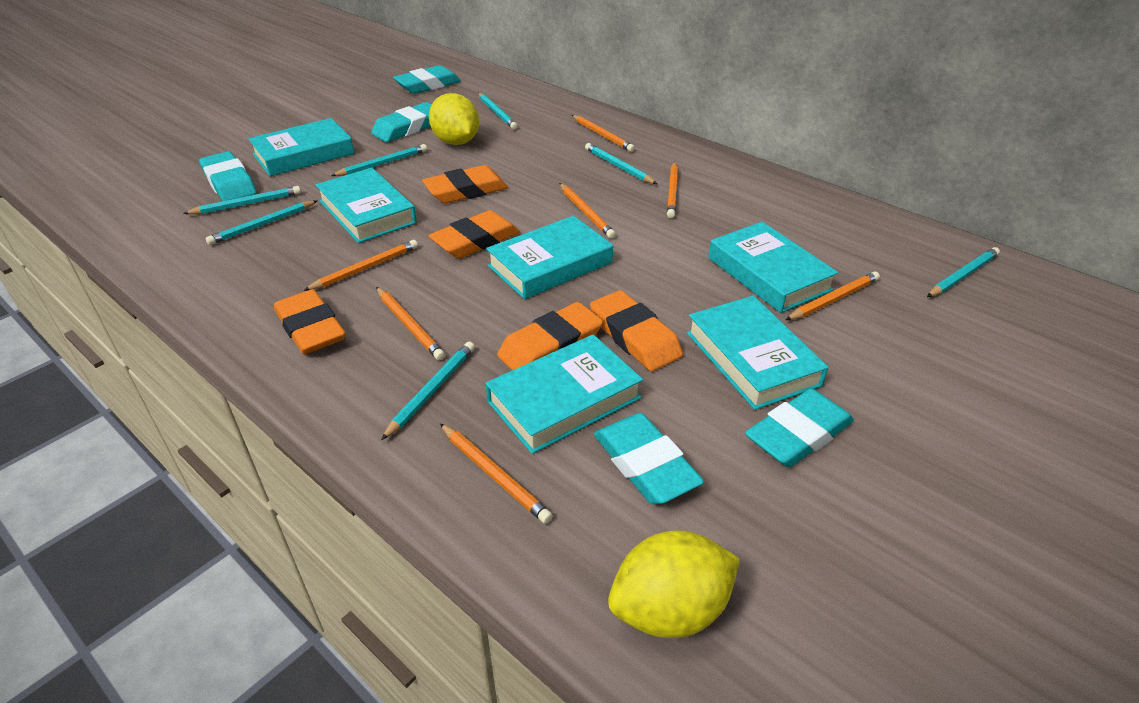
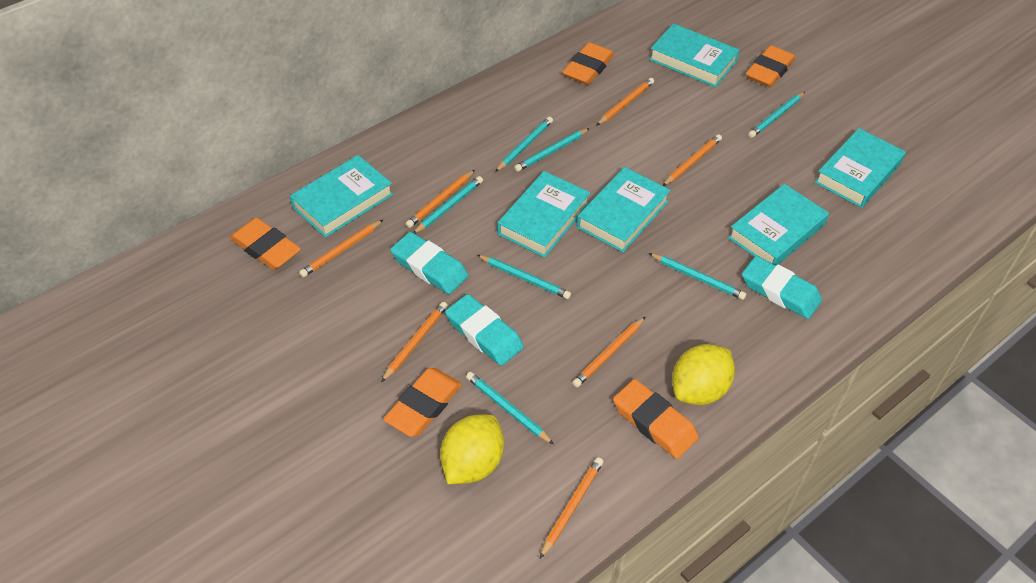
turquoise eraser: 5 -> 3

